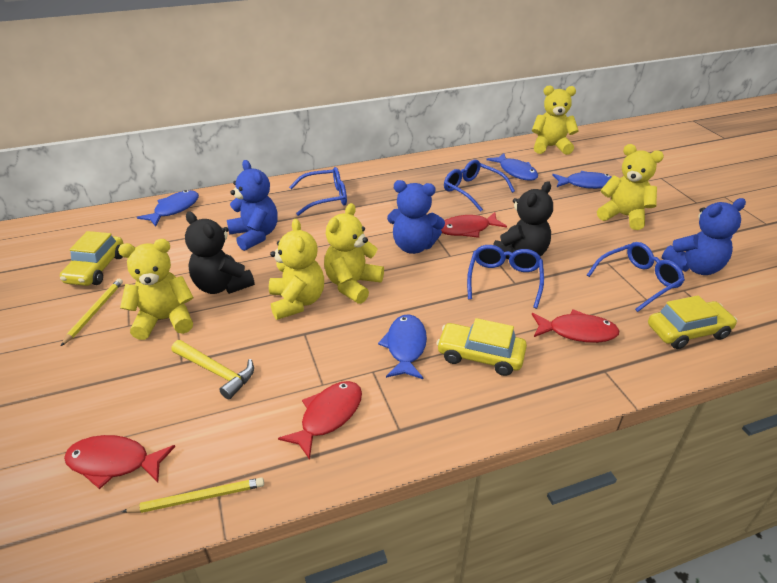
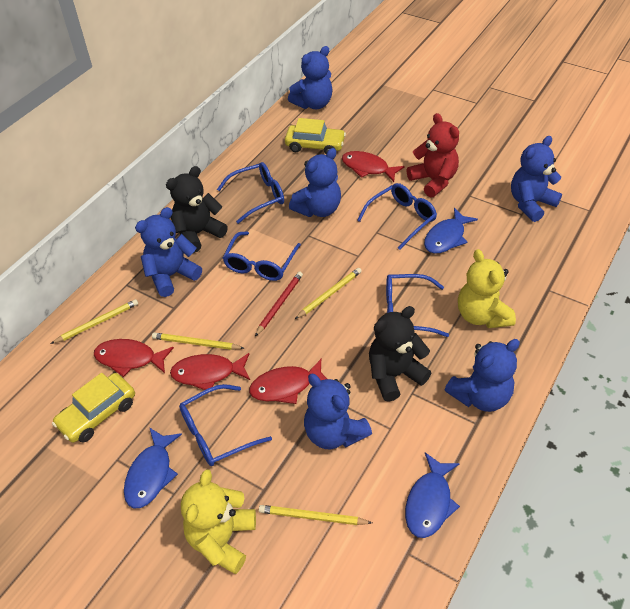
blue fish: 4 -> 3
blue glasses: 4 -> 5
blue teddy bear: 3 -> 6
red pencil: 0 -> 1
red teddy bear: 0 -> 1
yellow car: 3 -> 2
yellow hammer: 1 -> 0
yellow pencil: 2 -> 4
yellow teddy bear: 5 -> 2

